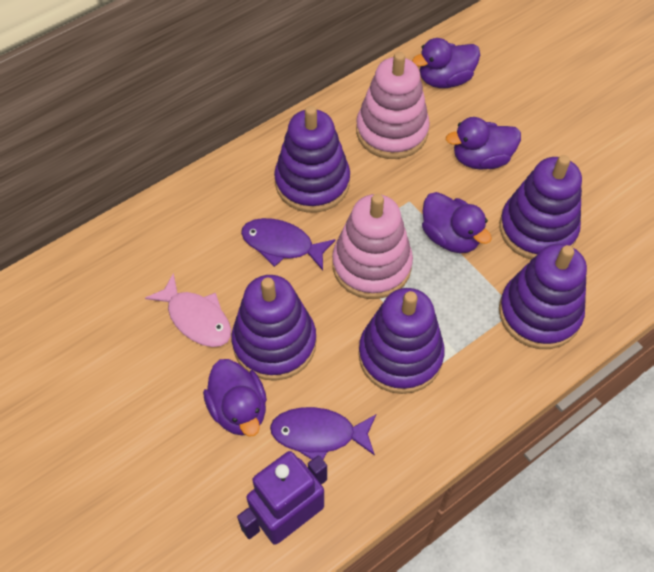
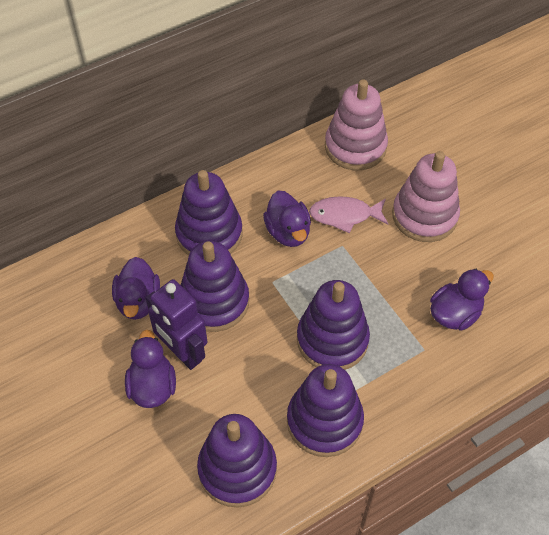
purple fish: 2 -> 0

